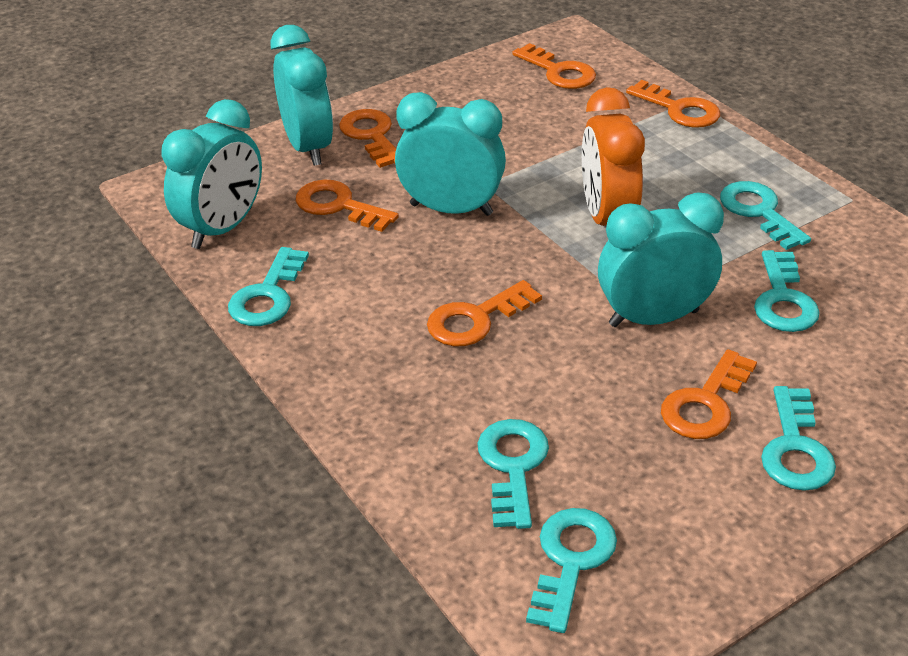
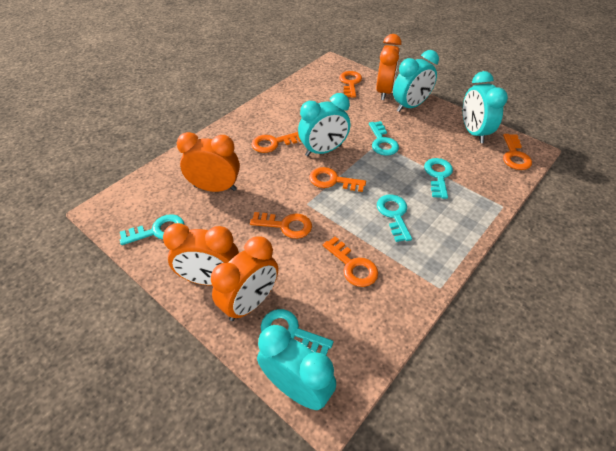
orange clock: 1 -> 4
turquoise key: 6 -> 5

